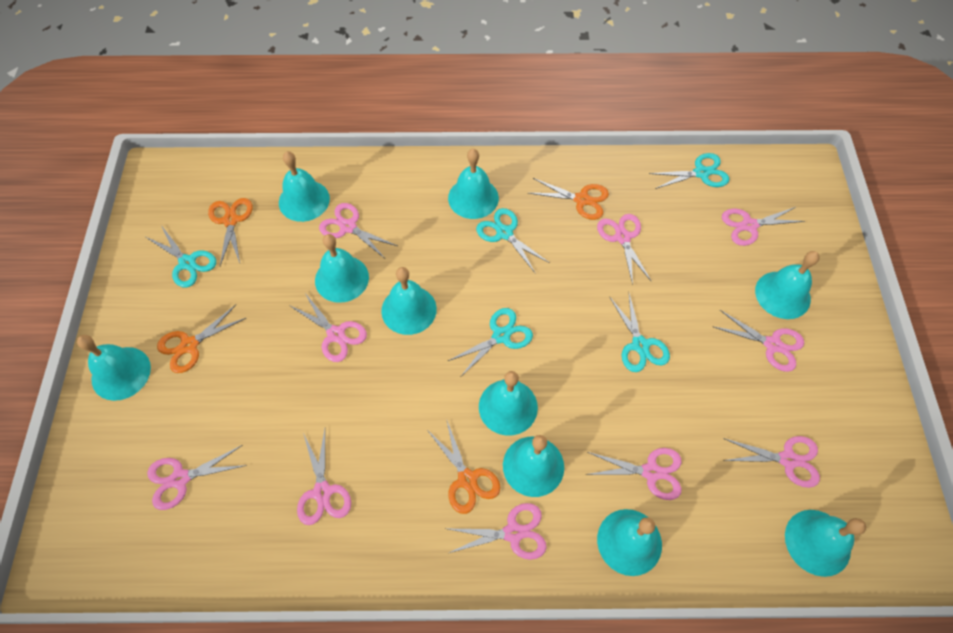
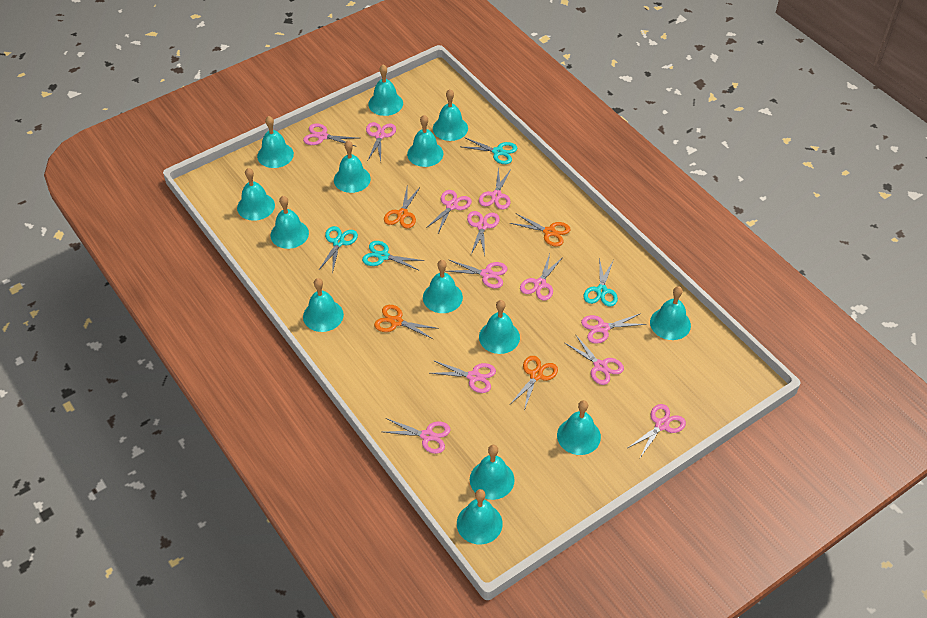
pink scissors: 10 -> 12
turquoise bell: 10 -> 14
turquoise scissors: 5 -> 4

